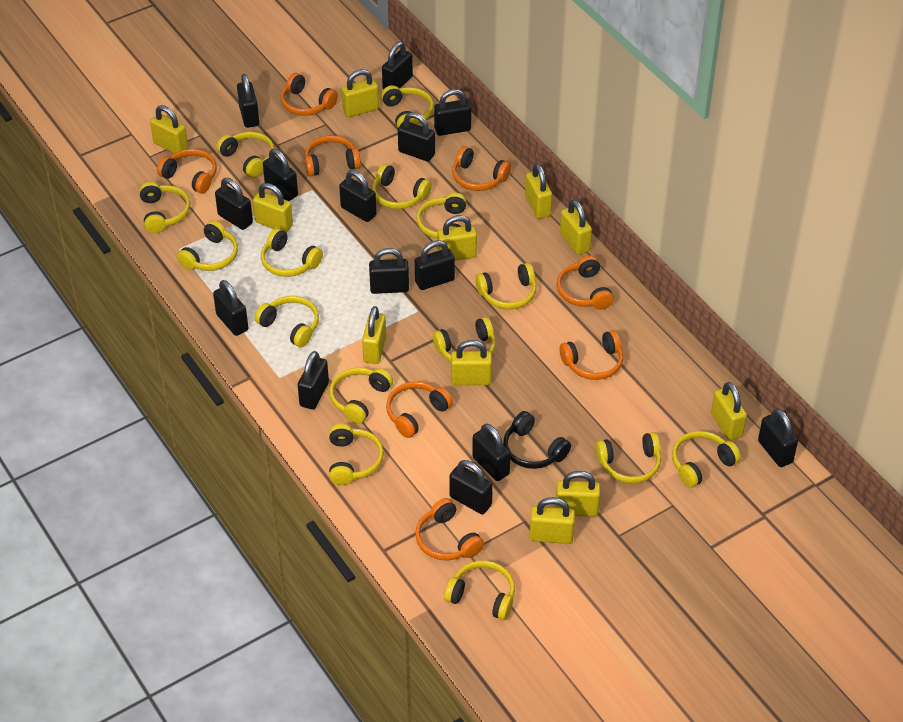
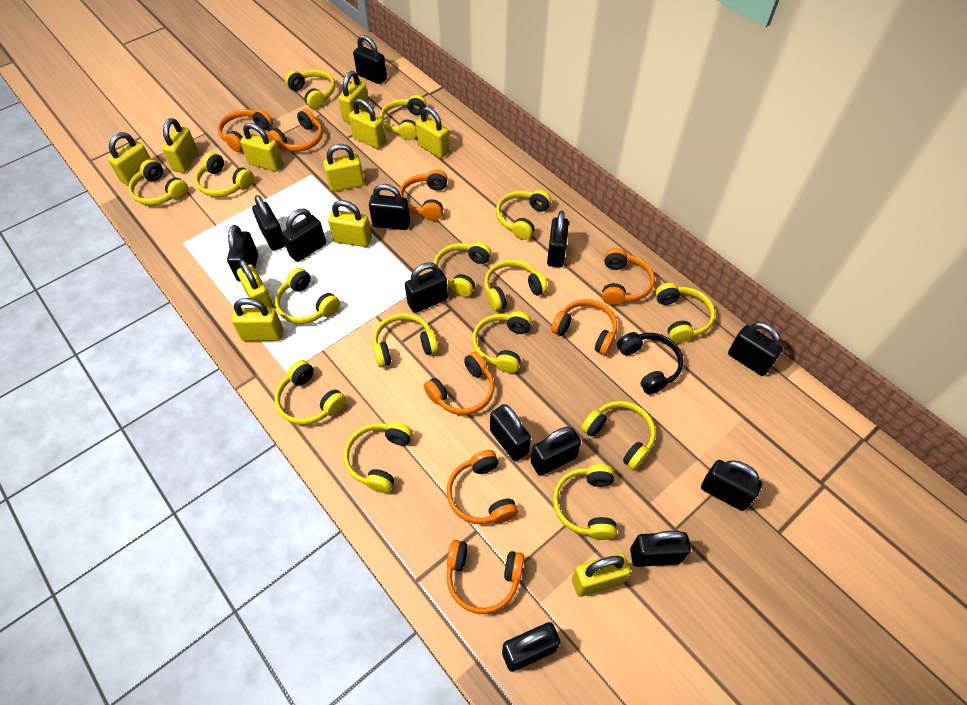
black padlock: 14 -> 13

